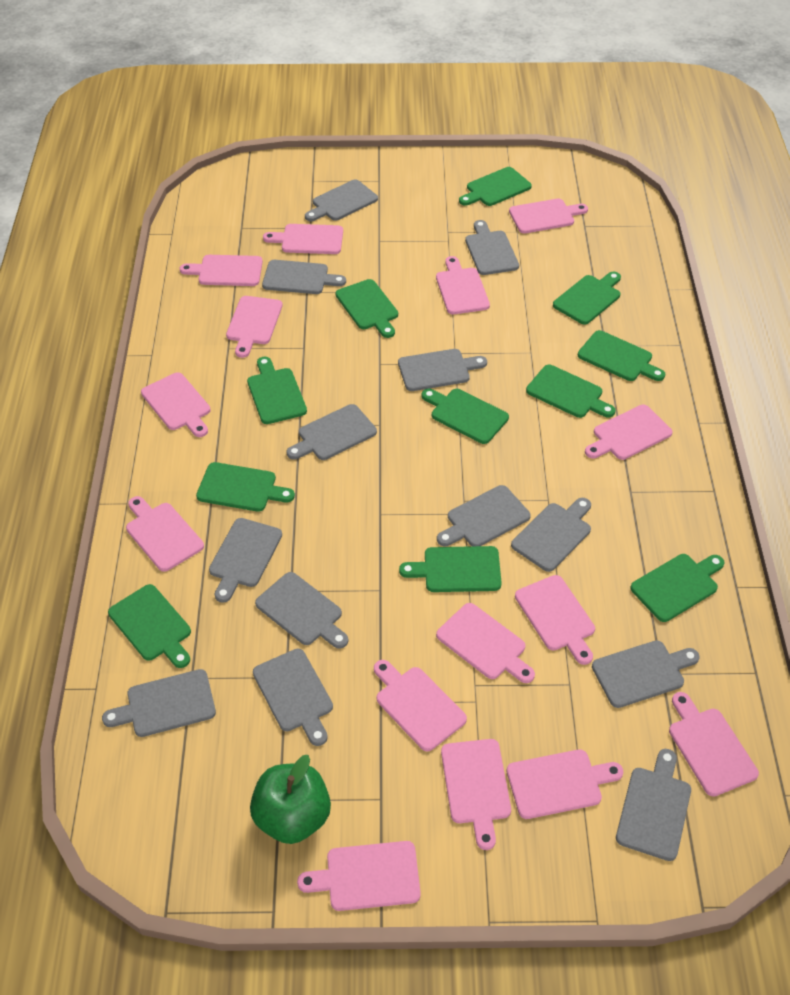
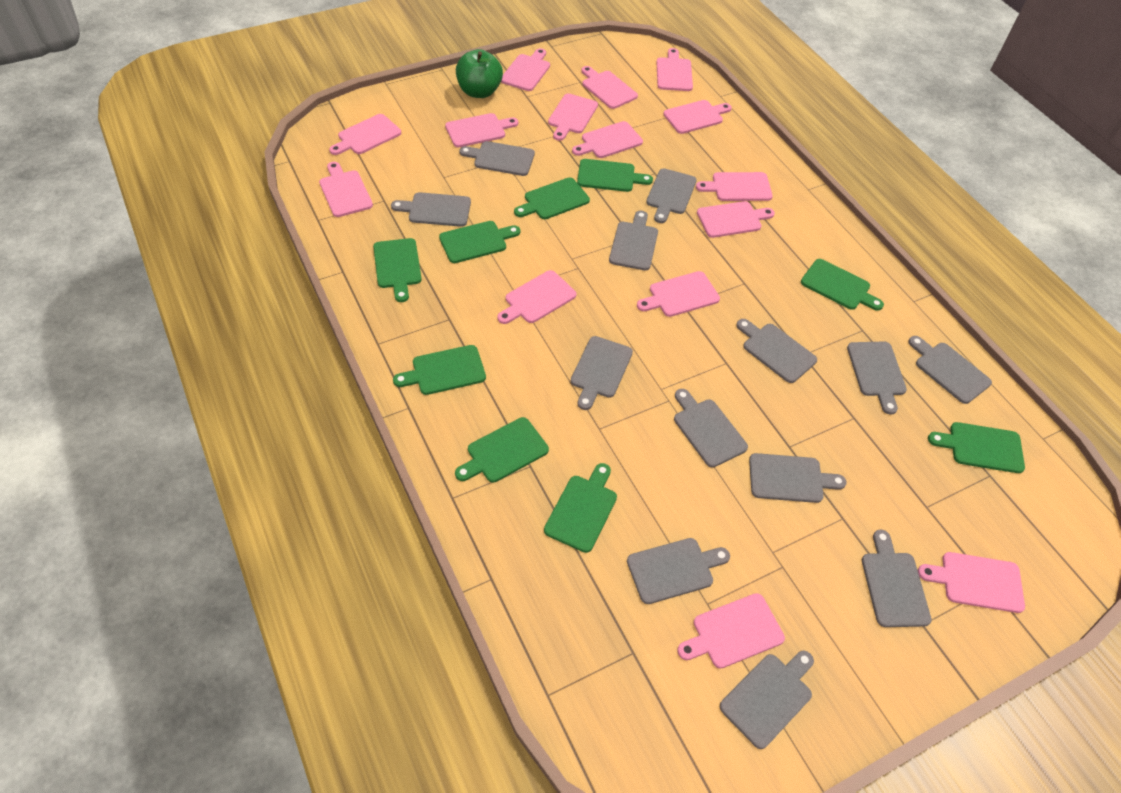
green cutting board: 11 -> 9

